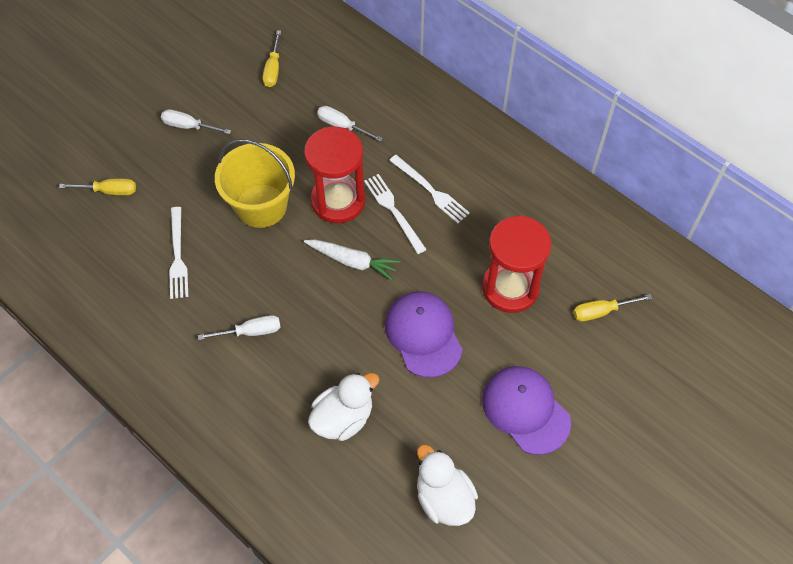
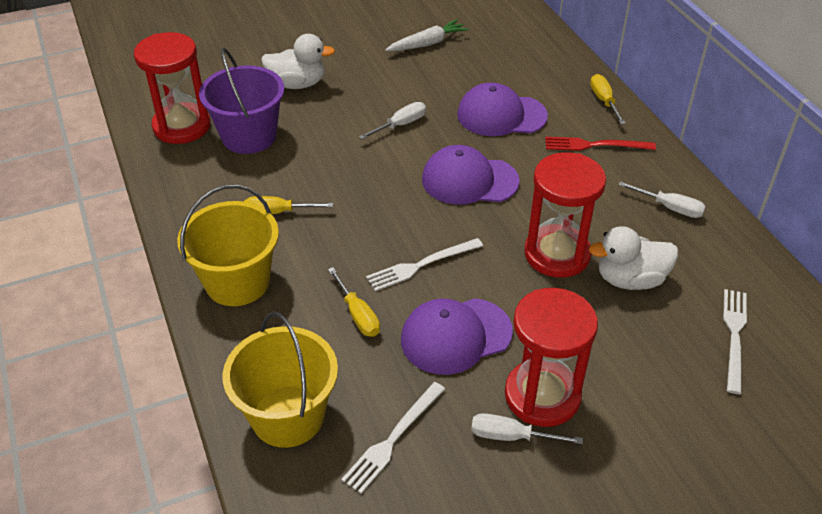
purple bucket: 0 -> 1
purple cap: 2 -> 3
red fork: 0 -> 1
red hourglass: 2 -> 3
yellow bucket: 1 -> 2

